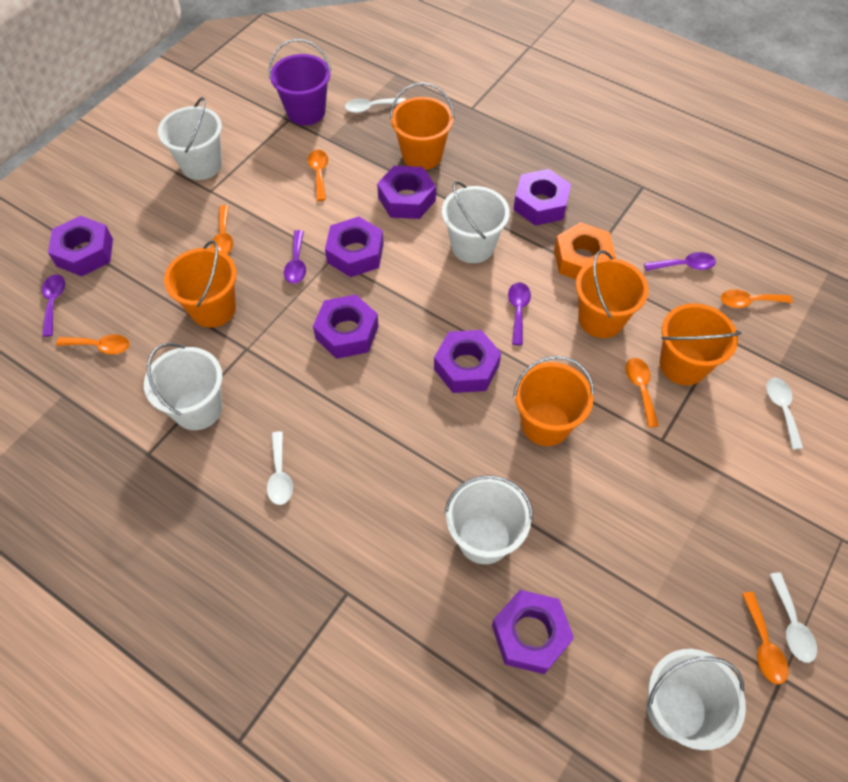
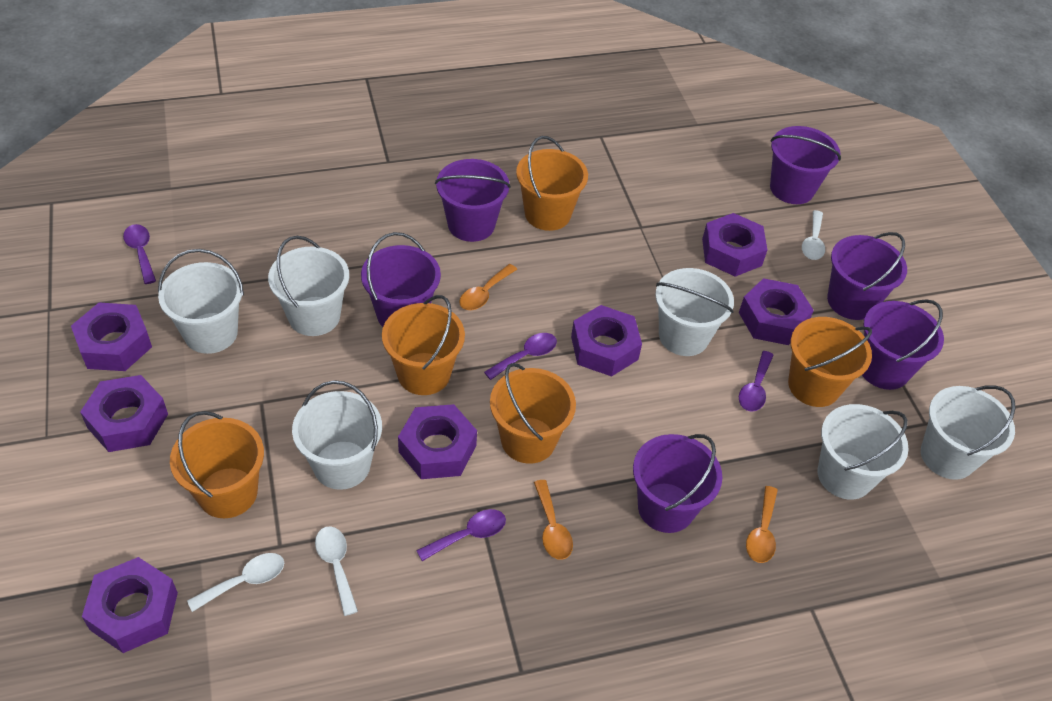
orange nut: 1 -> 0
orange spoon: 6 -> 3
purple bucket: 1 -> 6
white bucket: 5 -> 6
white spoon: 4 -> 3

